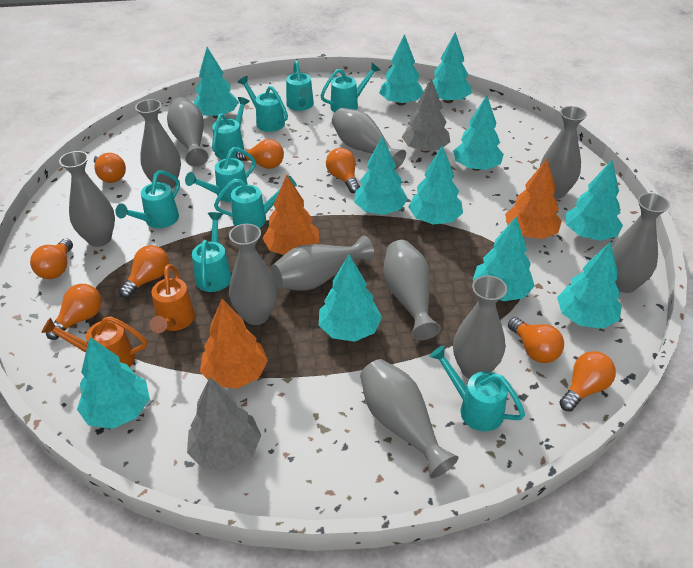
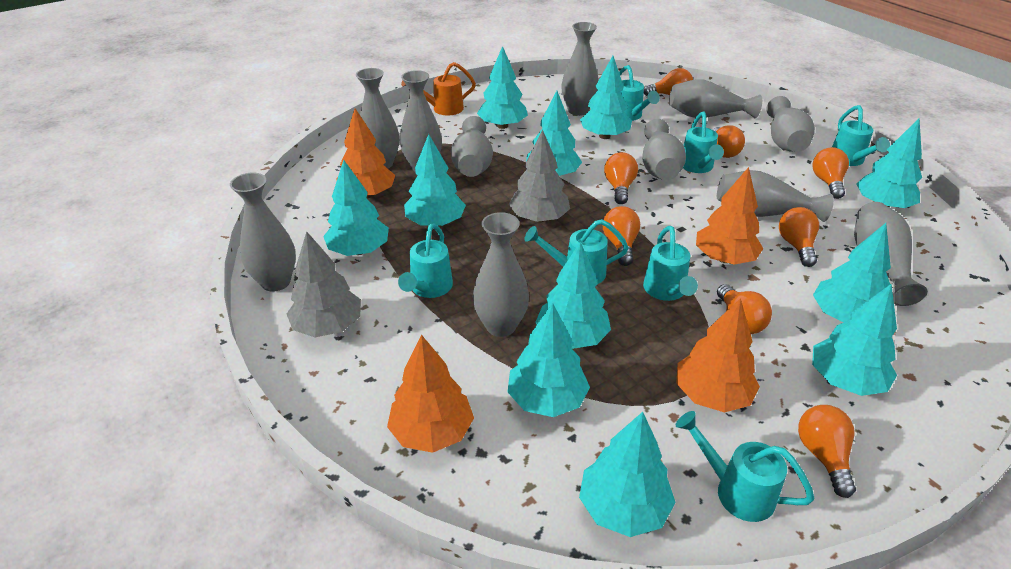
orange tree: 3 -> 4
orange watering can: 2 -> 1
turquoise watering can: 9 -> 7

